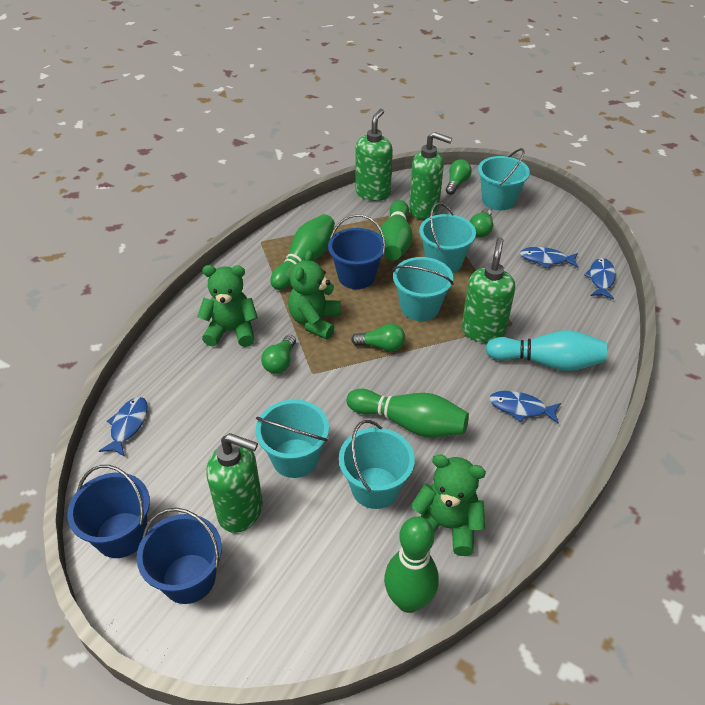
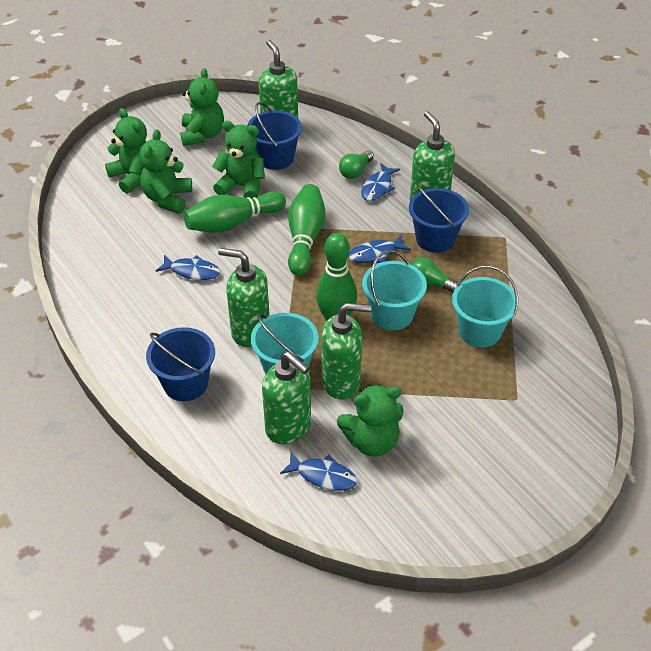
green bowling pin: 4 -> 3
green light bulb: 4 -> 2
green soap dispenser: 4 -> 5
green teddy bear: 3 -> 5
turquoise bowling pin: 1 -> 0
turquoise bucket: 5 -> 3

